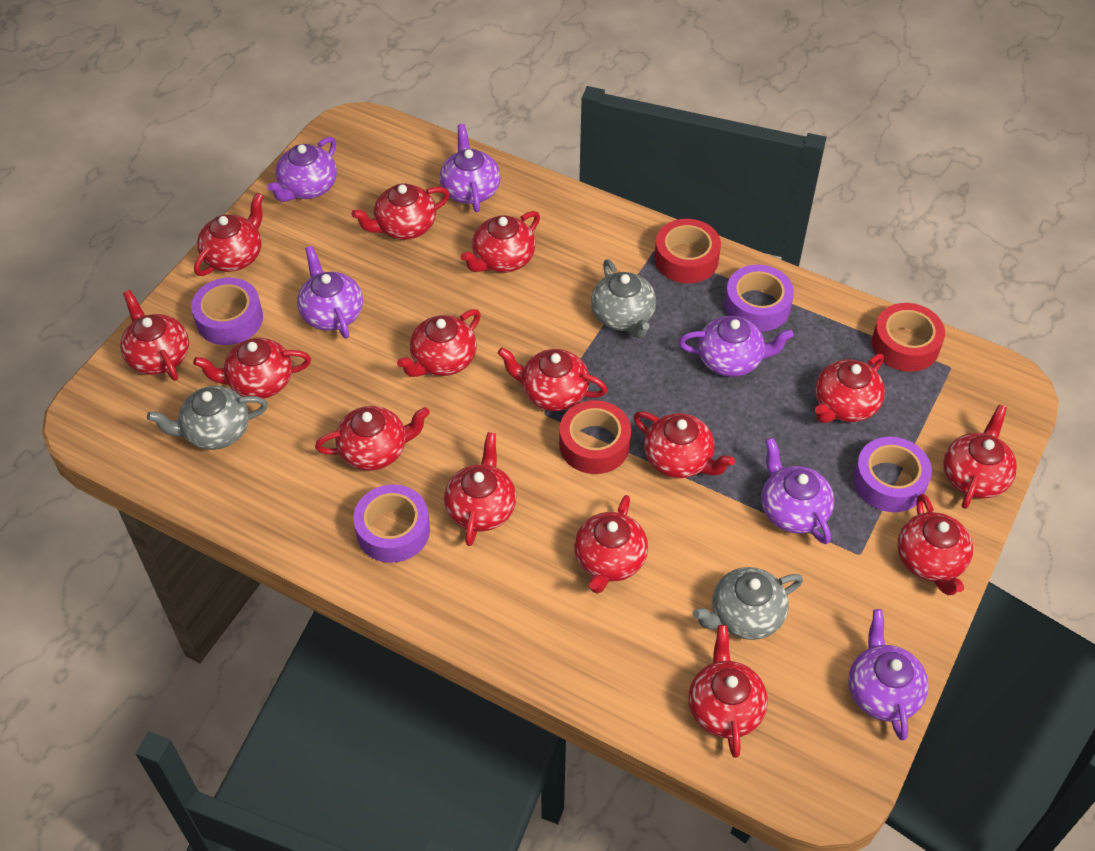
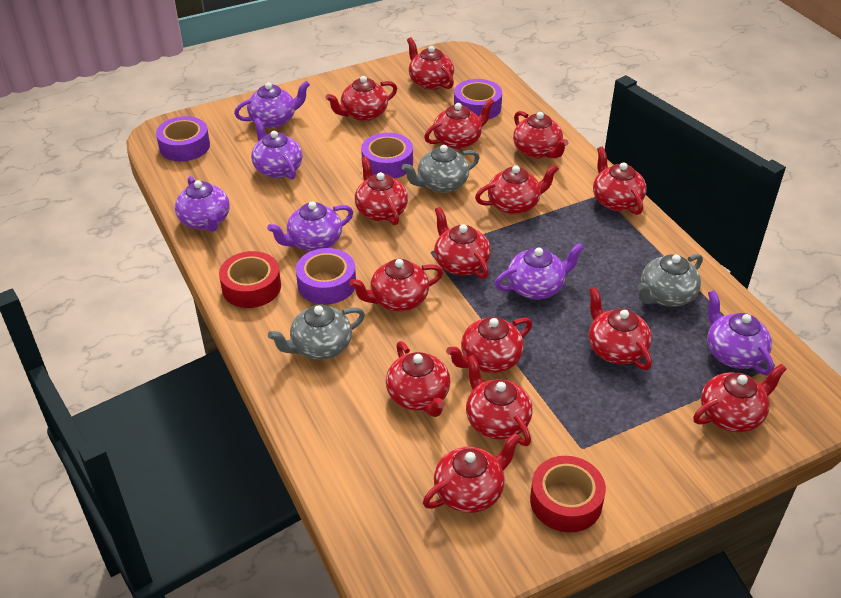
red tape: 3 -> 2

